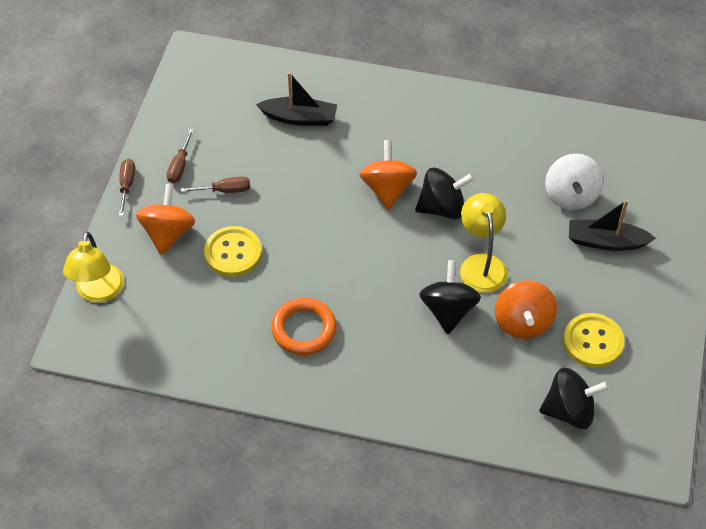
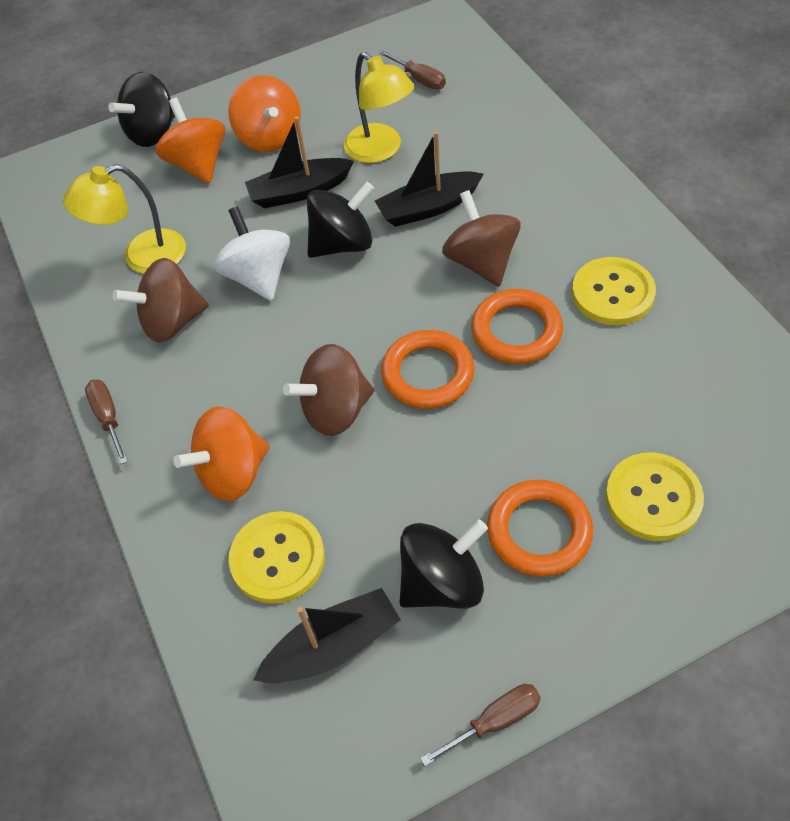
black boat: 2 -> 3
brown spinning top: 0 -> 3
orange ring: 1 -> 3
yellow button: 2 -> 3

